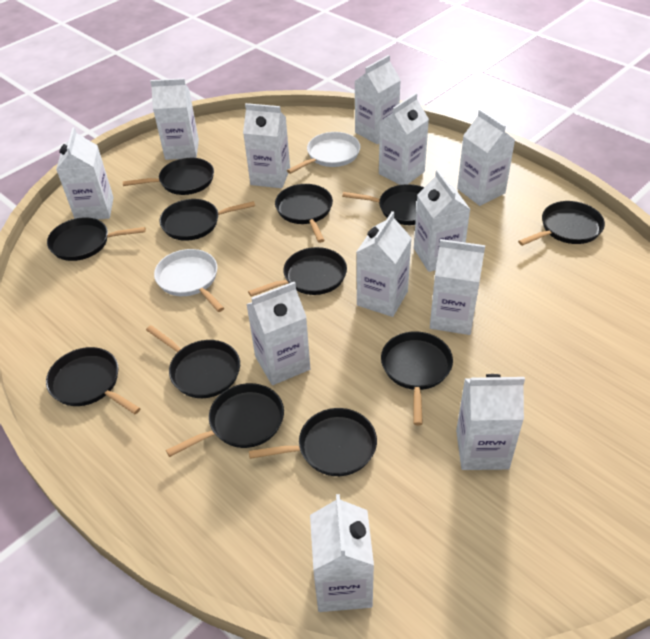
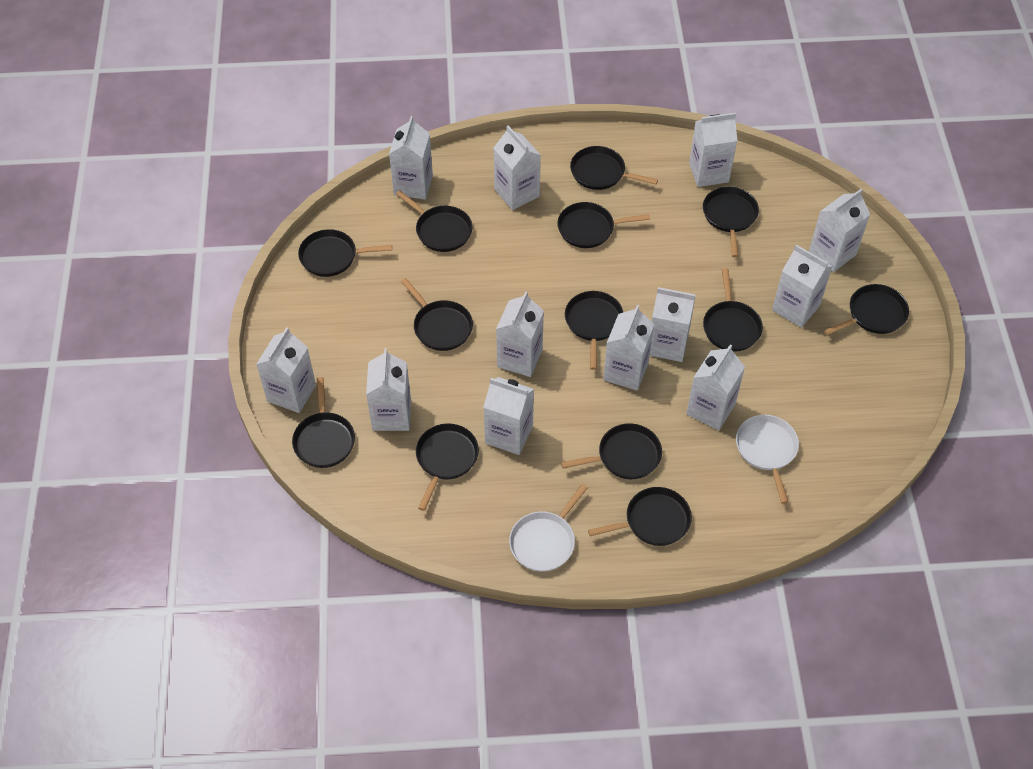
black pan: 12 -> 13

